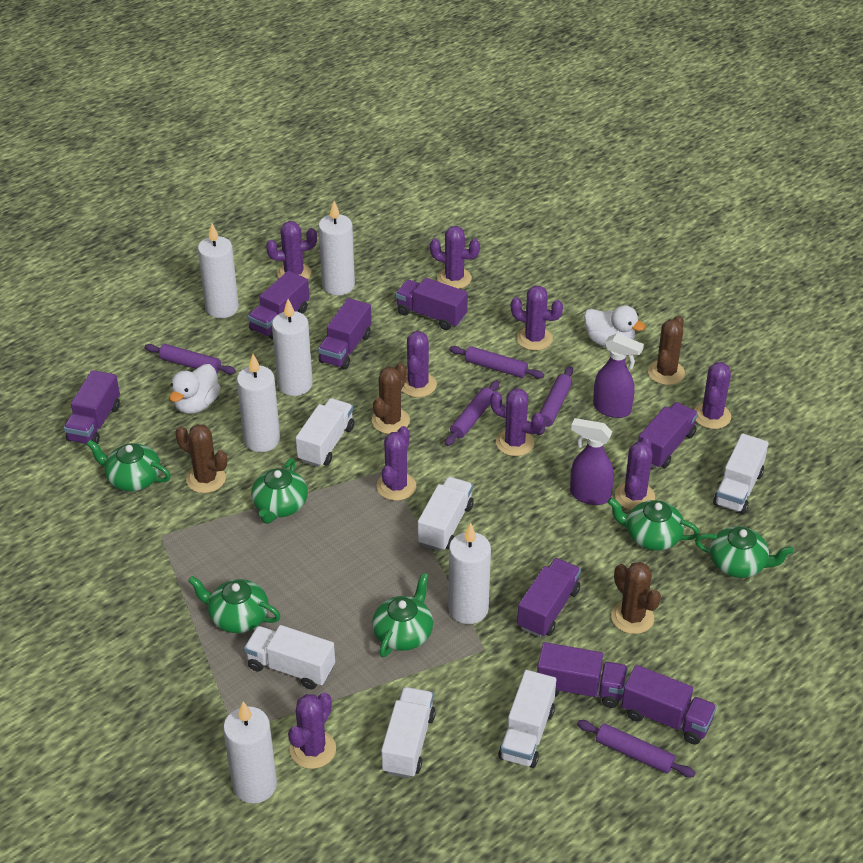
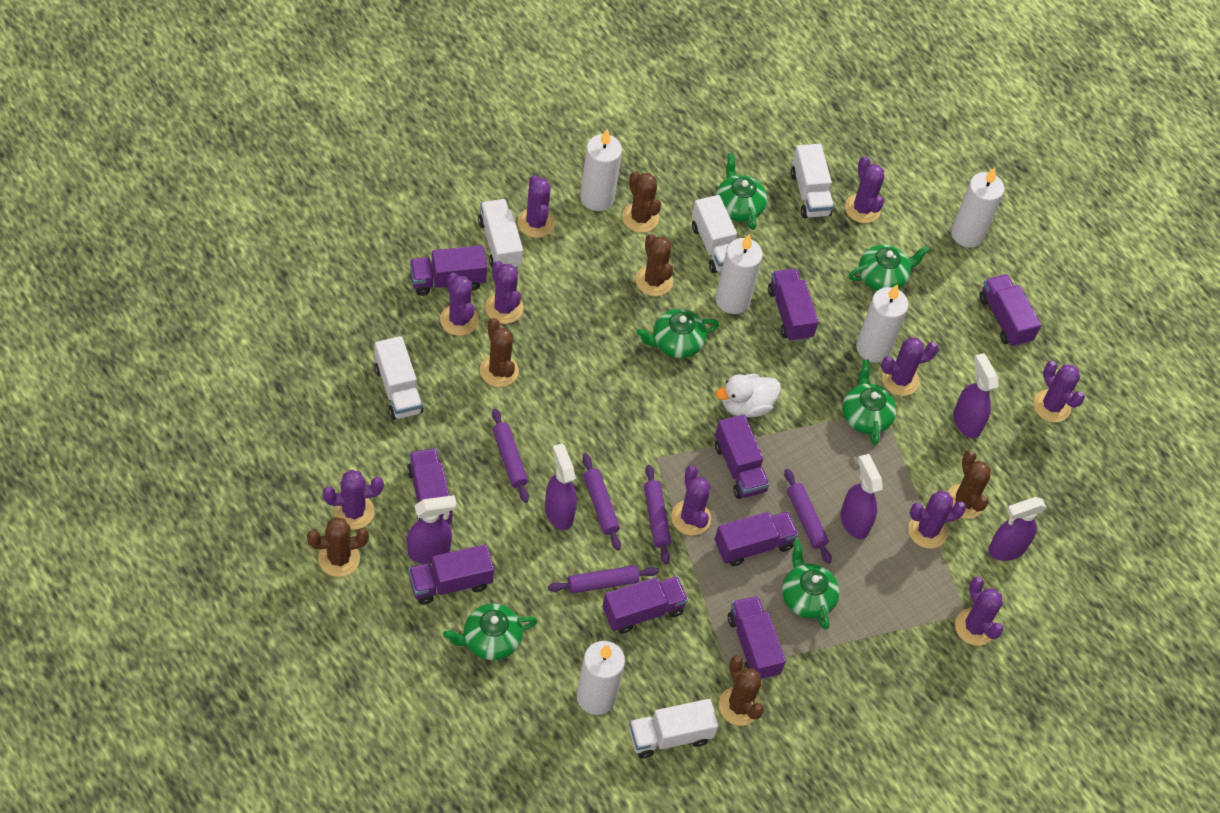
brown cactus: 4 -> 6
purple cactus: 9 -> 10
purple spray bottle: 2 -> 5
purple truck: 8 -> 9
white candle: 6 -> 5
white duck: 2 -> 1
white truck: 6 -> 5

